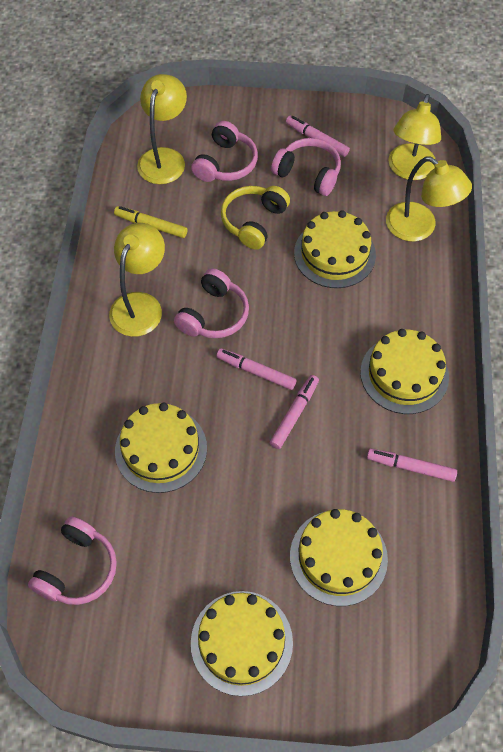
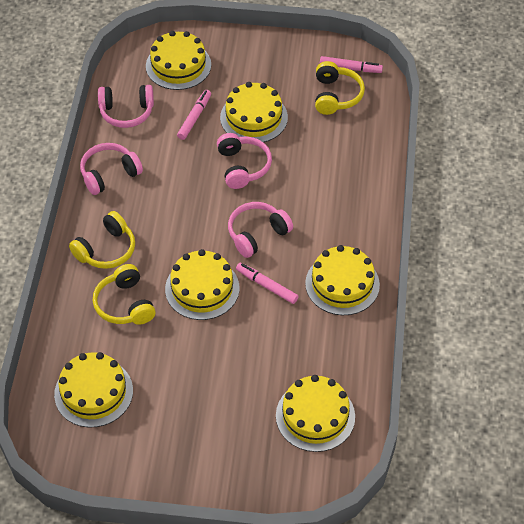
pink marker: 4 -> 3
yellow cake: 5 -> 6
yellow headphones: 1 -> 3
yellow lamp: 4 -> 0
yellow marker: 1 -> 0

